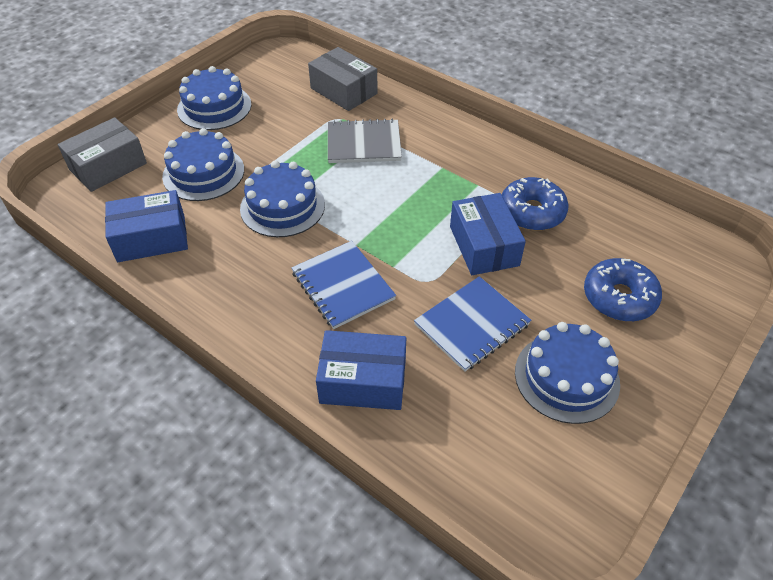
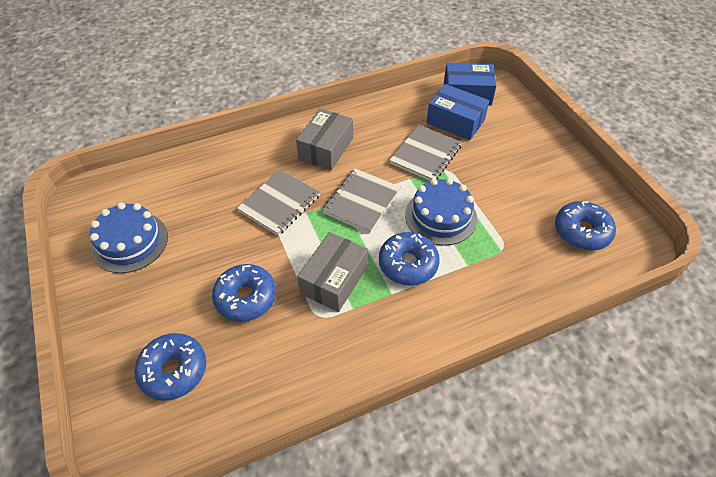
blue box: 3 -> 2
blue cake: 4 -> 2
blue donut: 2 -> 4
blue notebook: 2 -> 0
grey notebook: 1 -> 3

